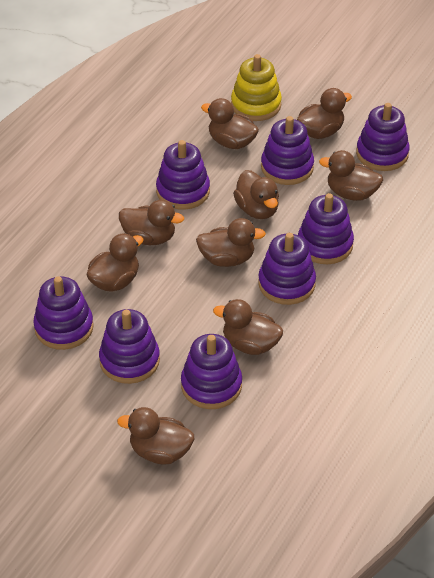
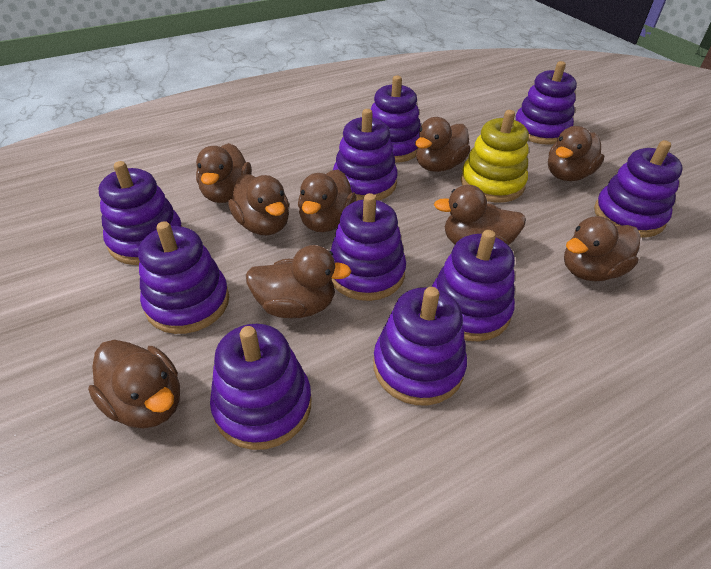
purple stacking toy: 8 -> 10

